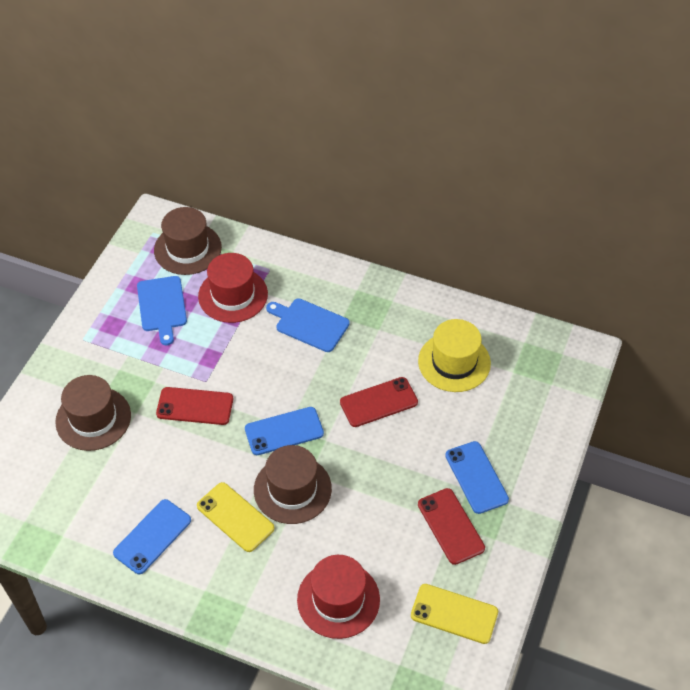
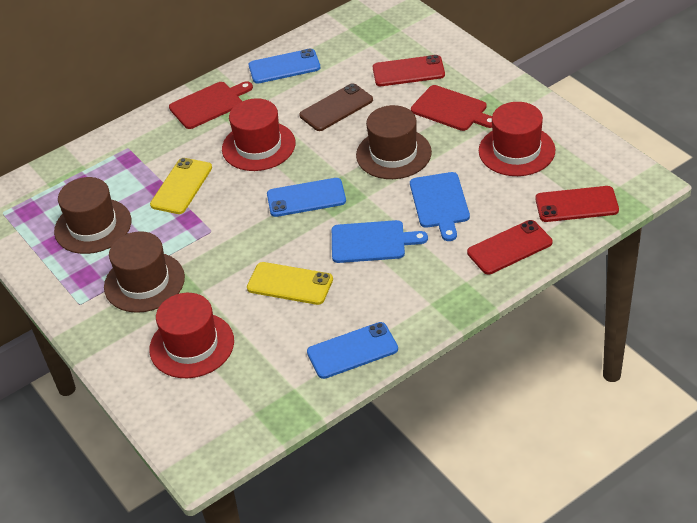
brown phone: 0 -> 1
red cutting board: 0 -> 2
red hat: 2 -> 3
yellow hat: 1 -> 0

